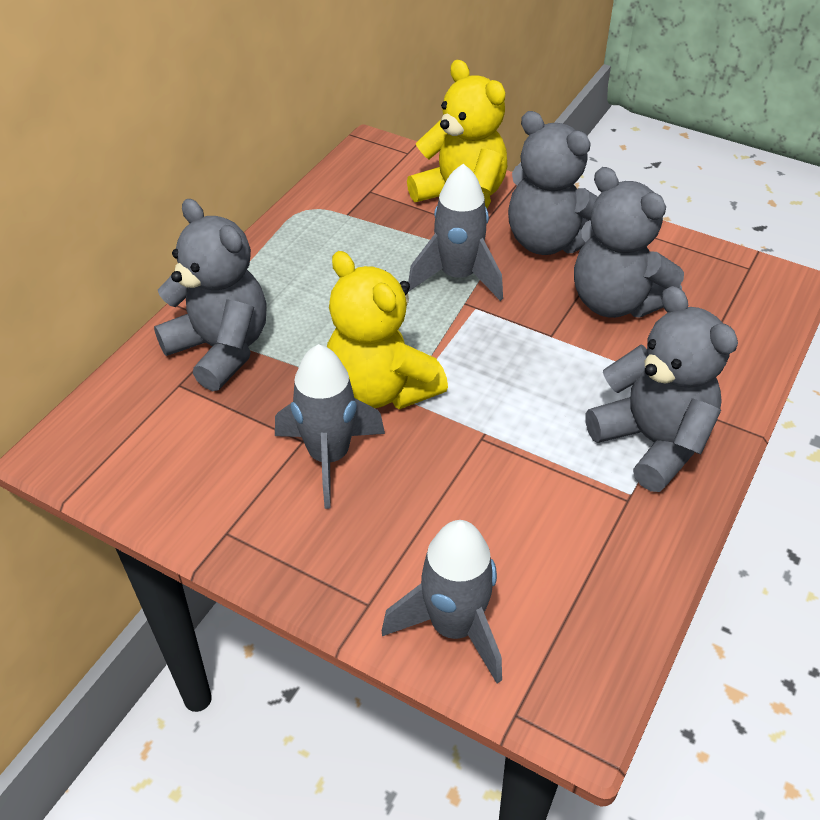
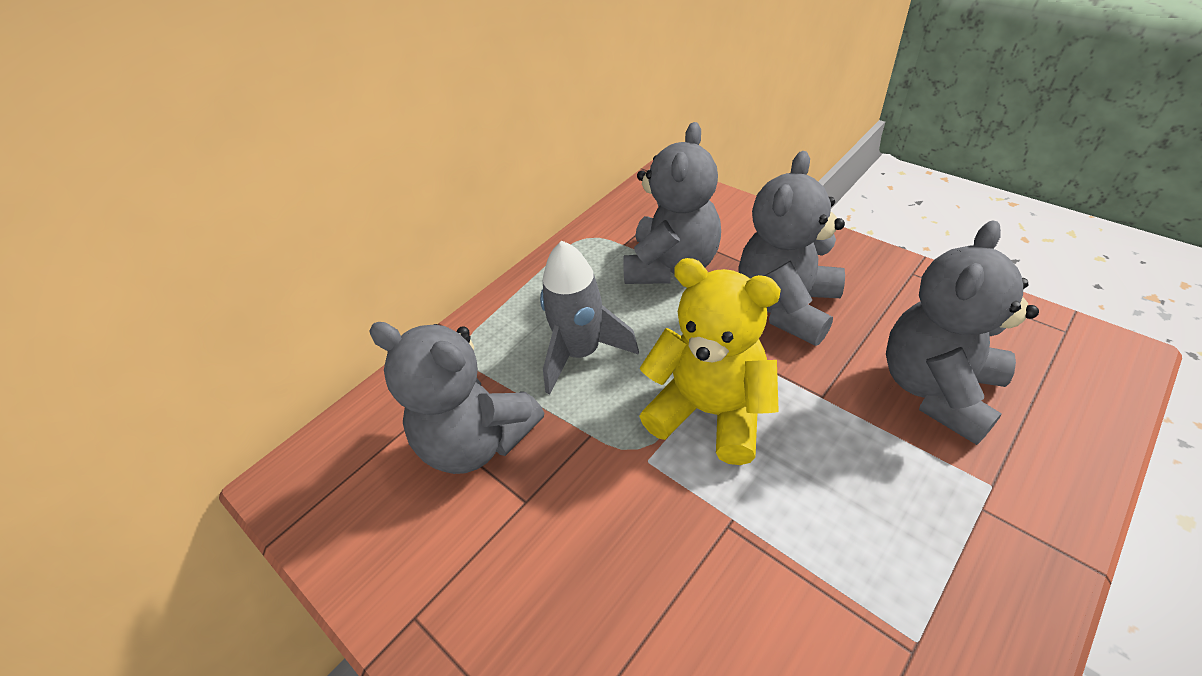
grey rocket: 3 -> 1
yellow teddy bear: 2 -> 1

